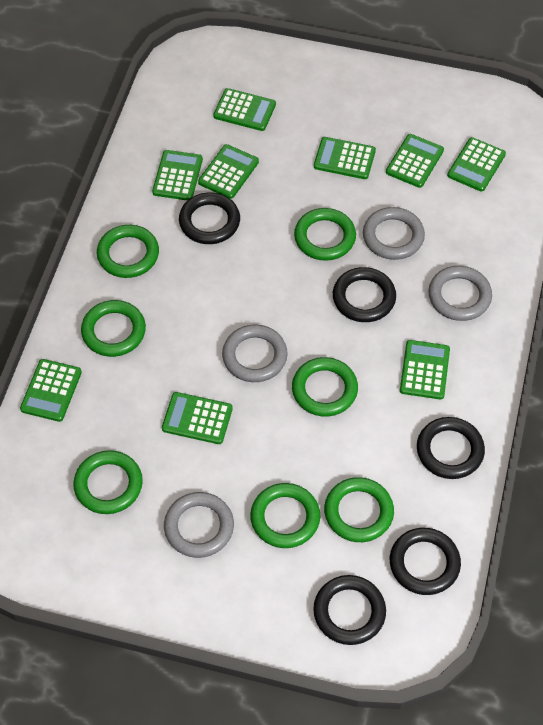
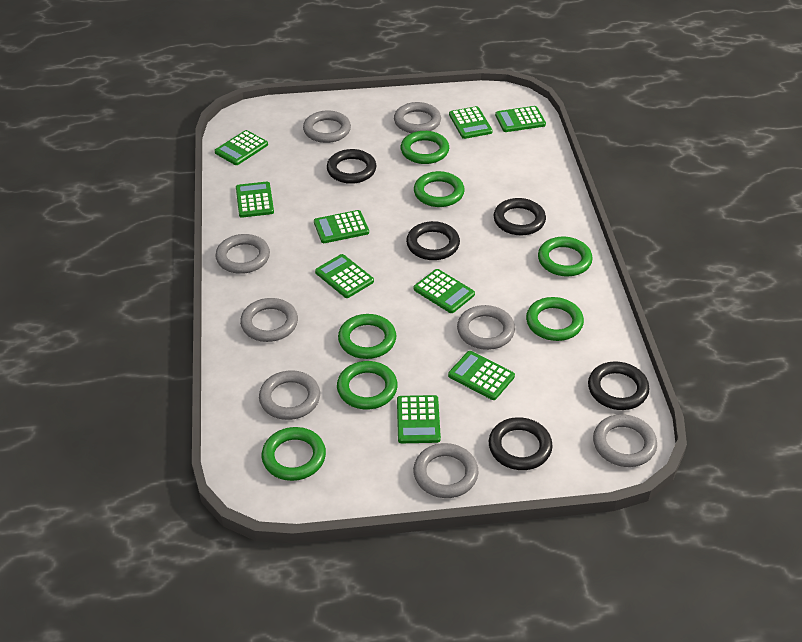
grey ring: 4 -> 8

